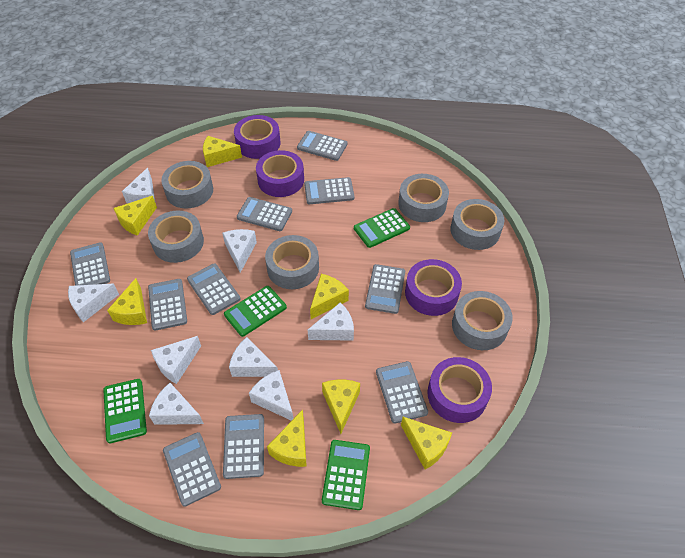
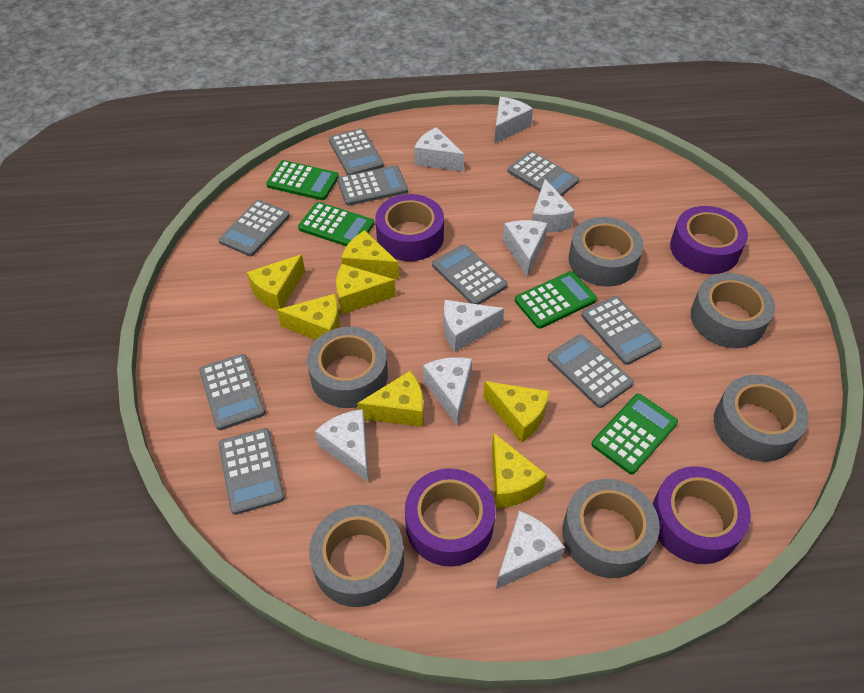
grey calculator: 10 -> 9

